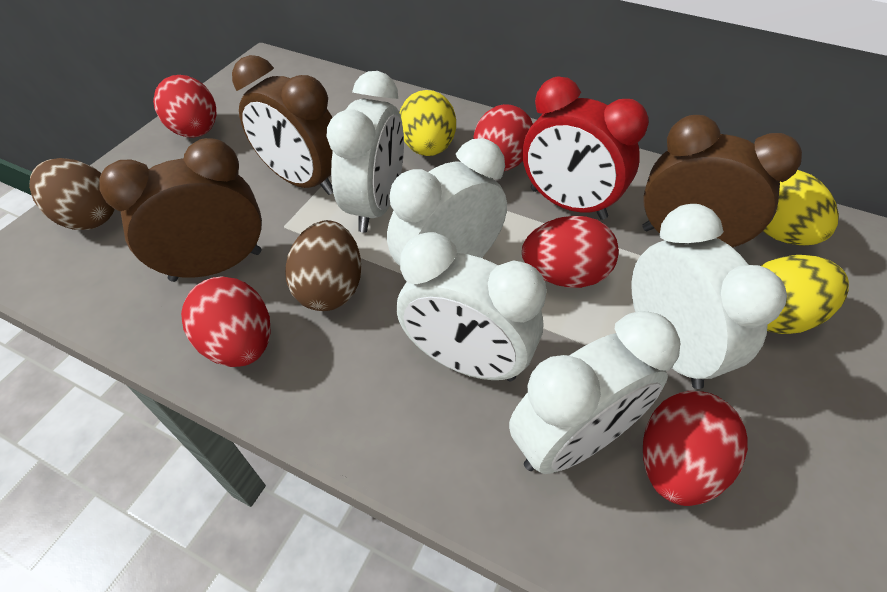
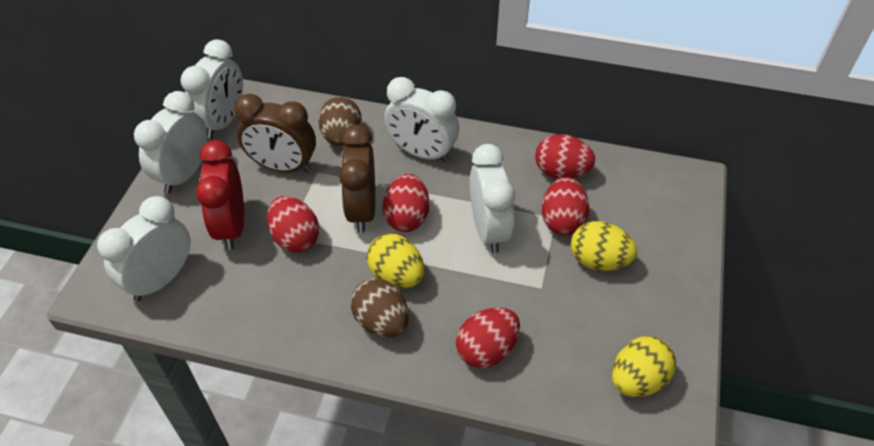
brown clock: 3 -> 2

